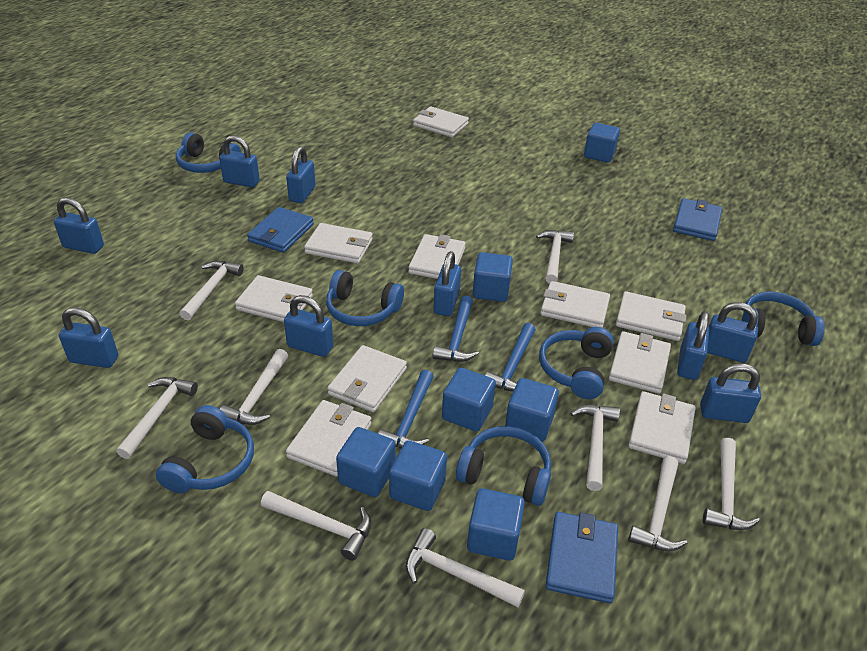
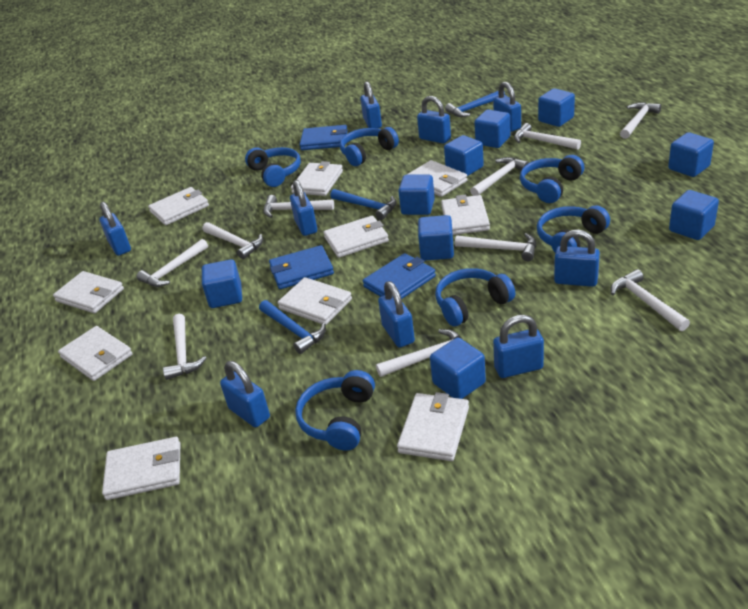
blue cube: 7 -> 9
white hammer: 9 -> 10

